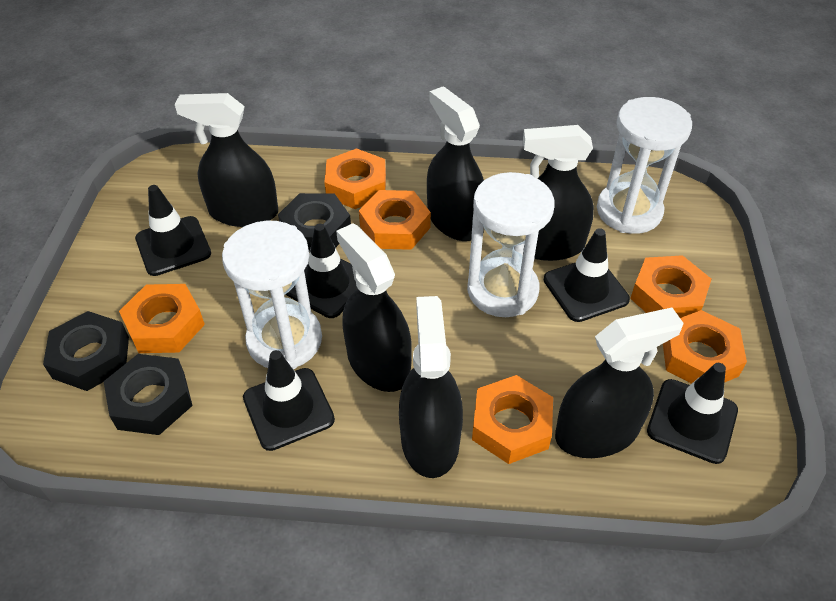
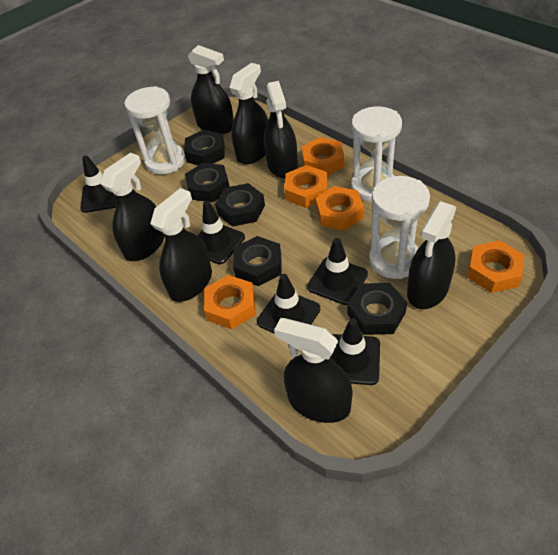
black nut: 3 -> 5
black spray bottle: 6 -> 7
orange nut: 6 -> 5

